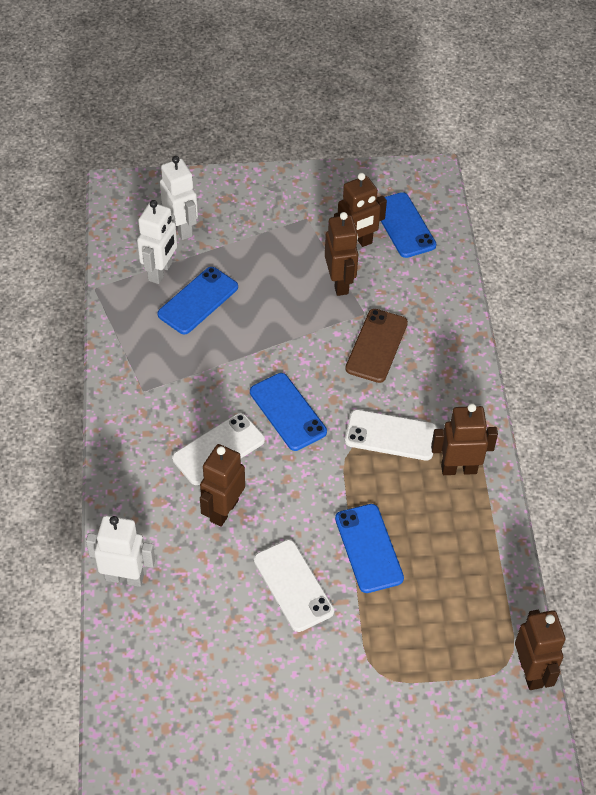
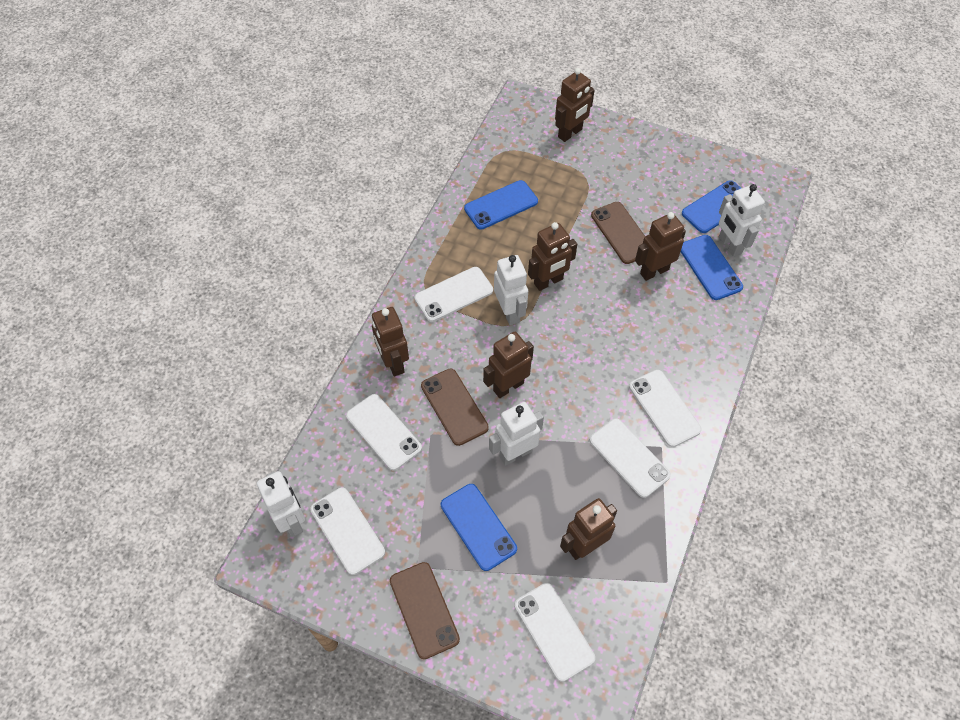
brown phone: 1 -> 3
brown robot: 5 -> 6
white phone: 3 -> 6
white robot: 3 -> 4

